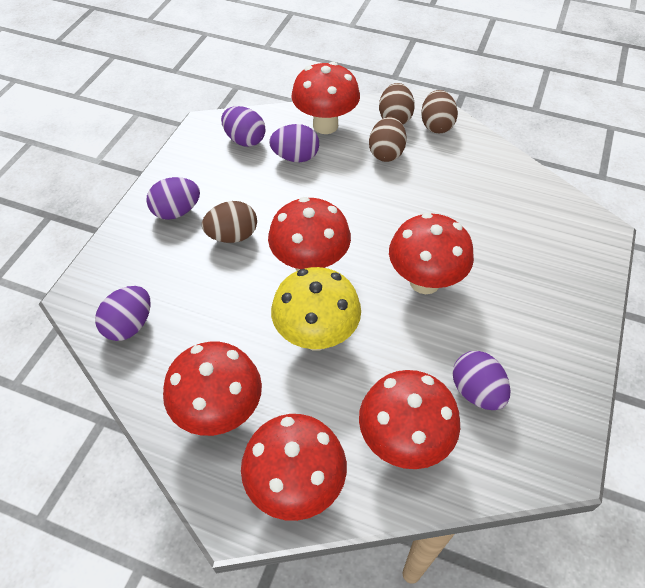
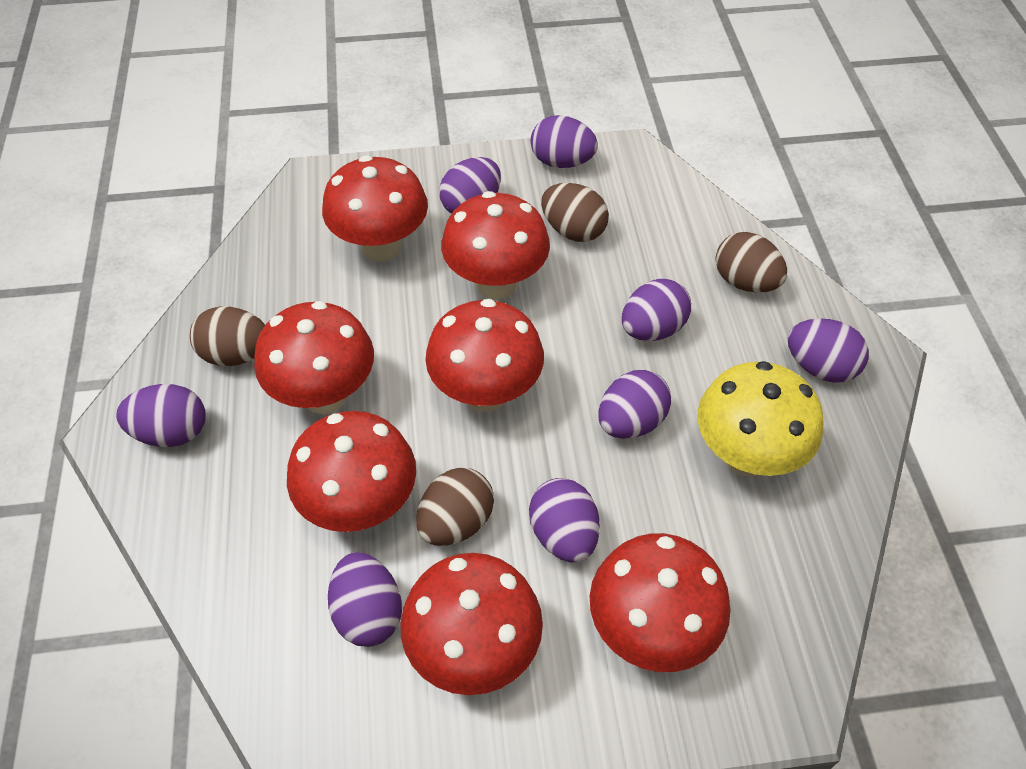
purple egg: 5 -> 8
red mushroom: 6 -> 7

